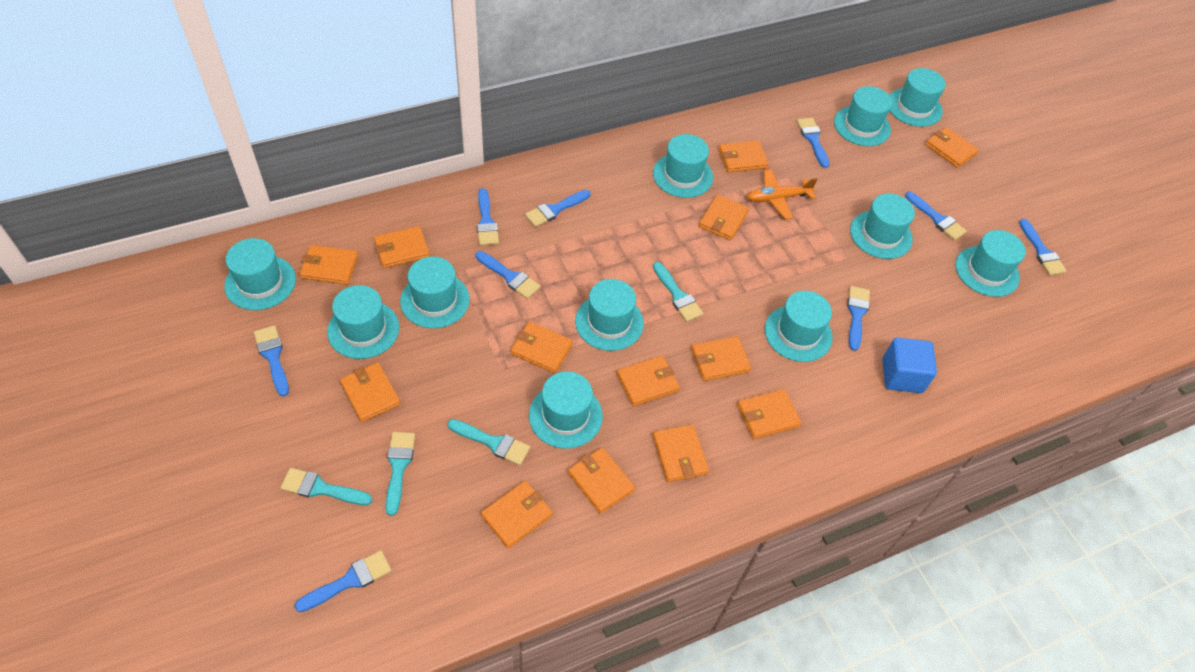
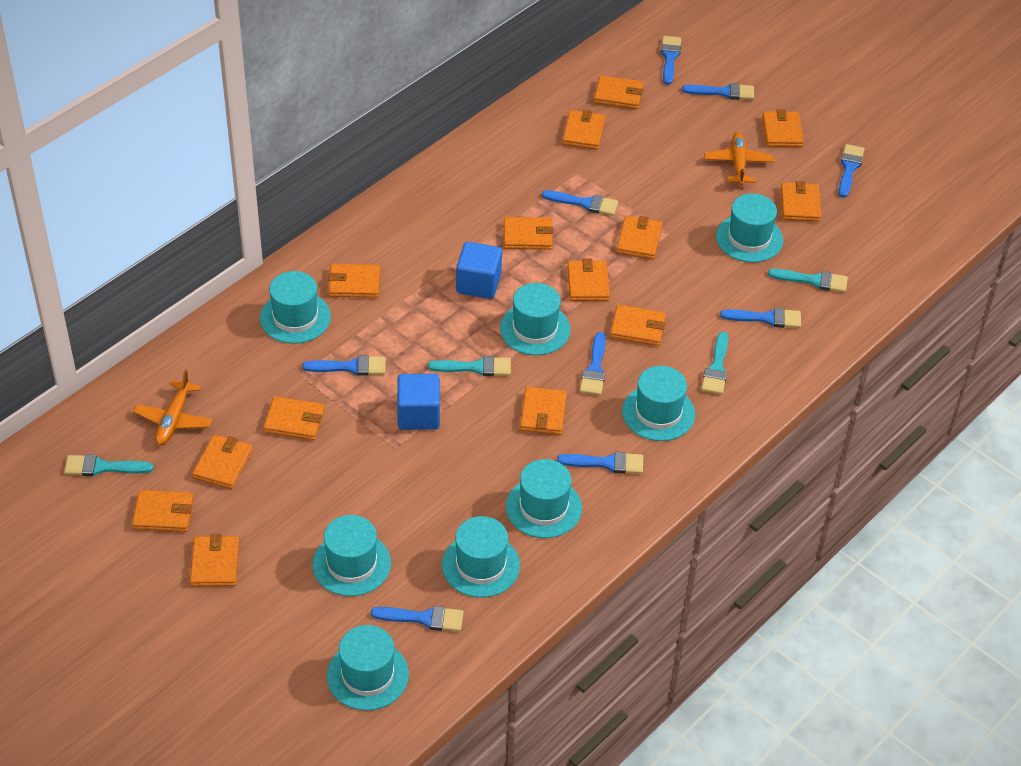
blue cube: 1 -> 2
orange plane: 1 -> 2
orange wallet: 13 -> 14
turquoise hat: 11 -> 8

